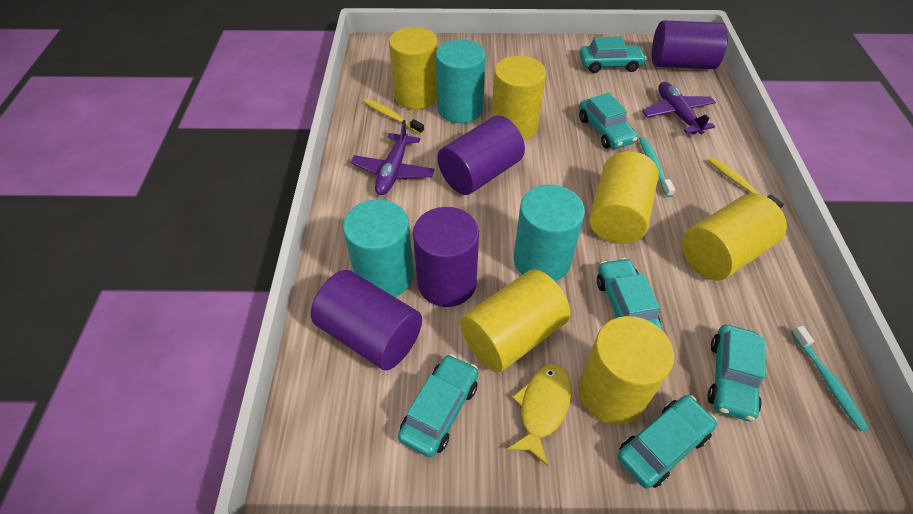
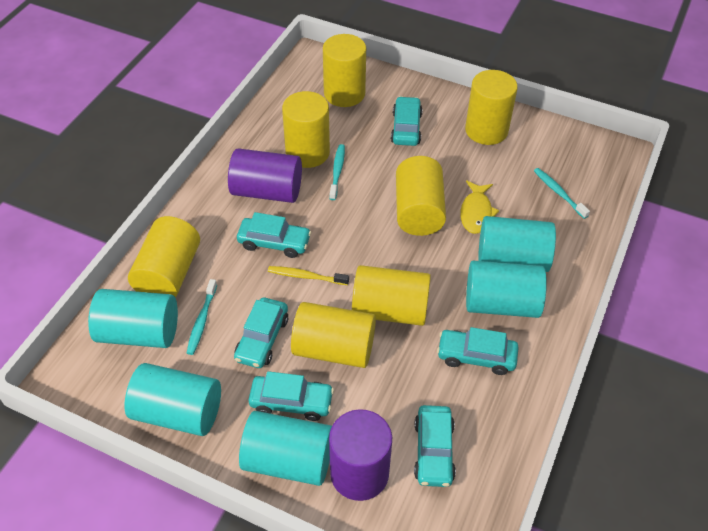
purple cylinder: 4 -> 2
purple plane: 2 -> 0
turquoise cylinder: 3 -> 5
turquoise toothbrush: 2 -> 3
yellow cylinder: 6 -> 7
yellow toothbrush: 2 -> 1

